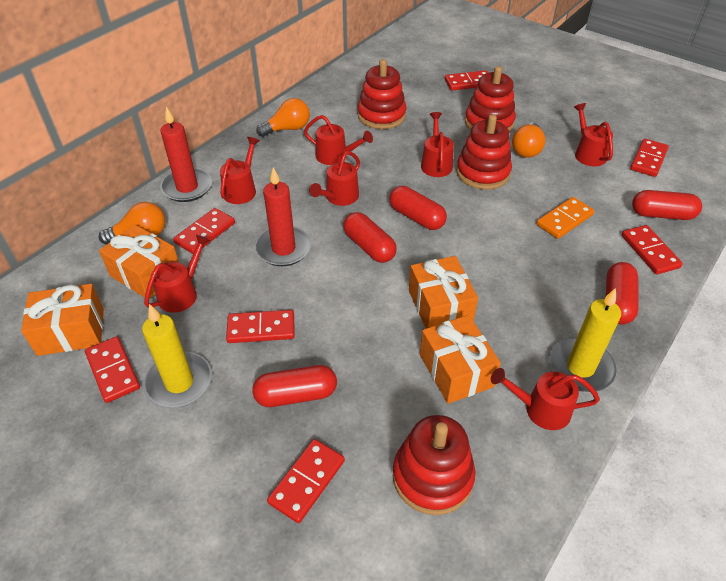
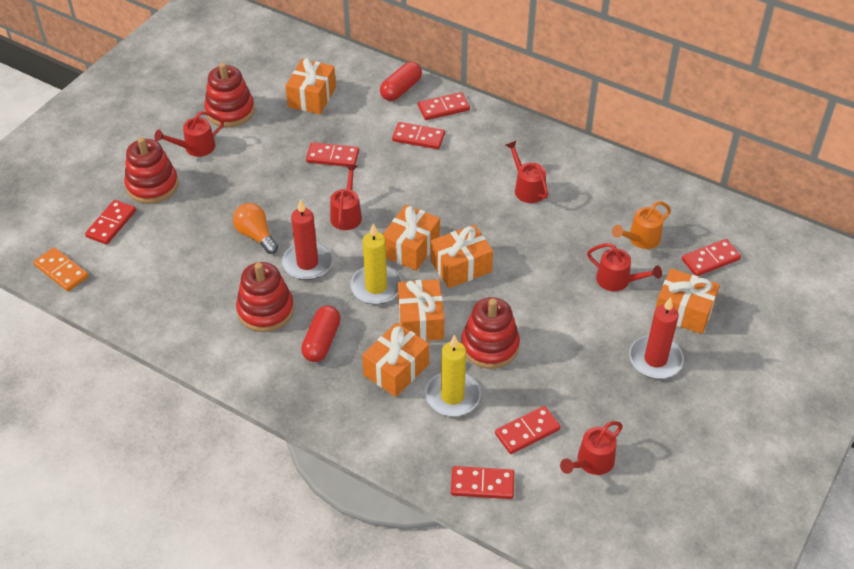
orange gift: 4 -> 6
orange light bulb: 3 -> 1
orange watering can: 0 -> 1
red capsule: 5 -> 2
red watering can: 7 -> 5

